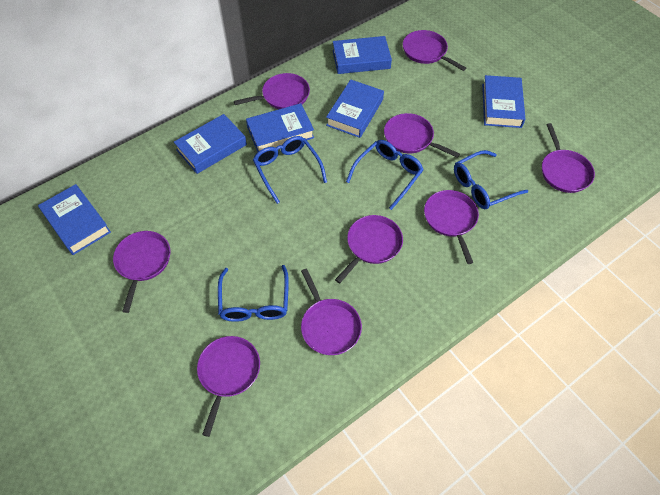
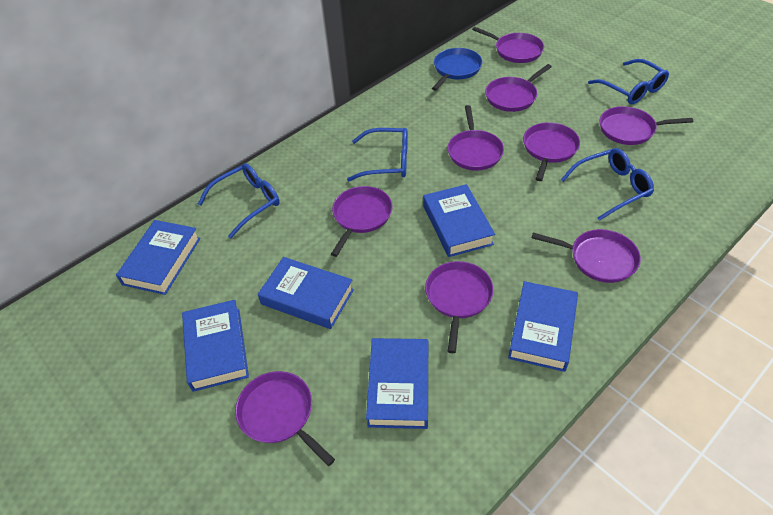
blue pan: 0 -> 1

